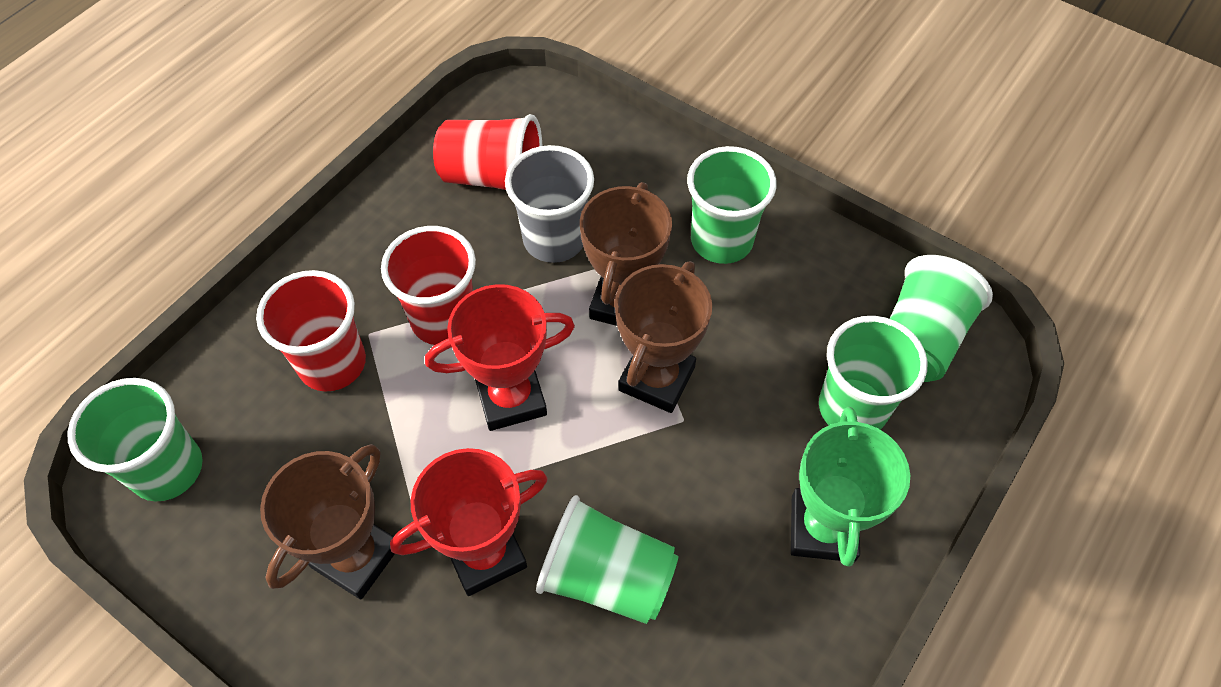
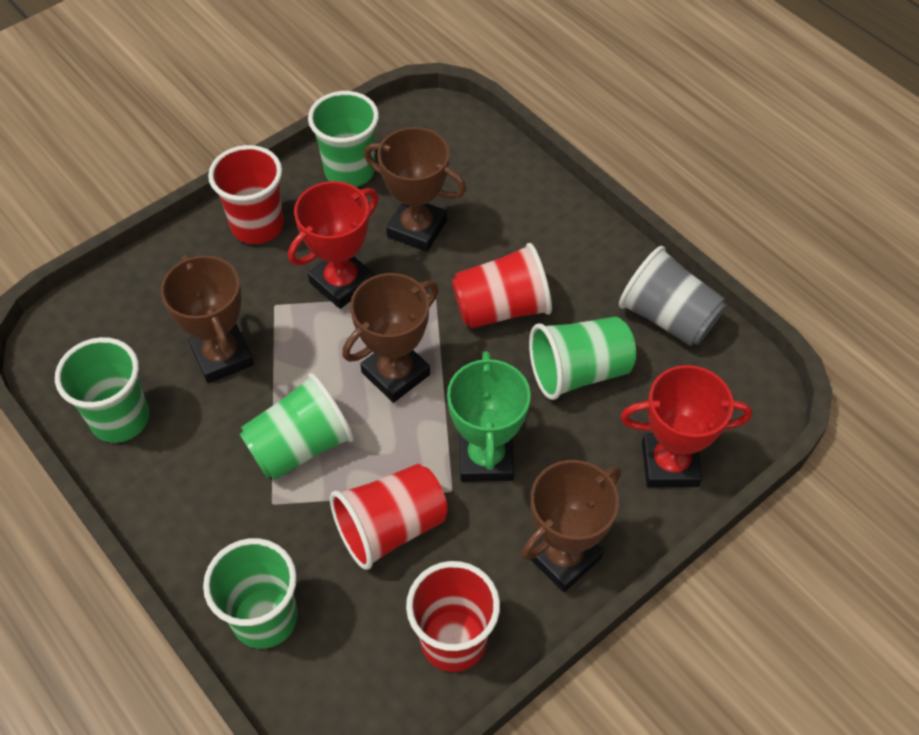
brown trophy: 3 -> 4
red cup: 3 -> 4

